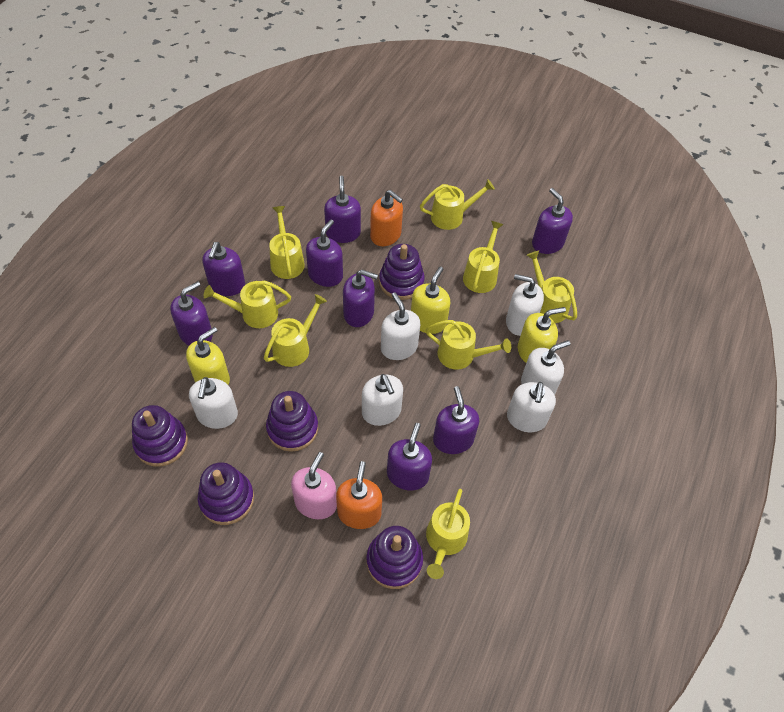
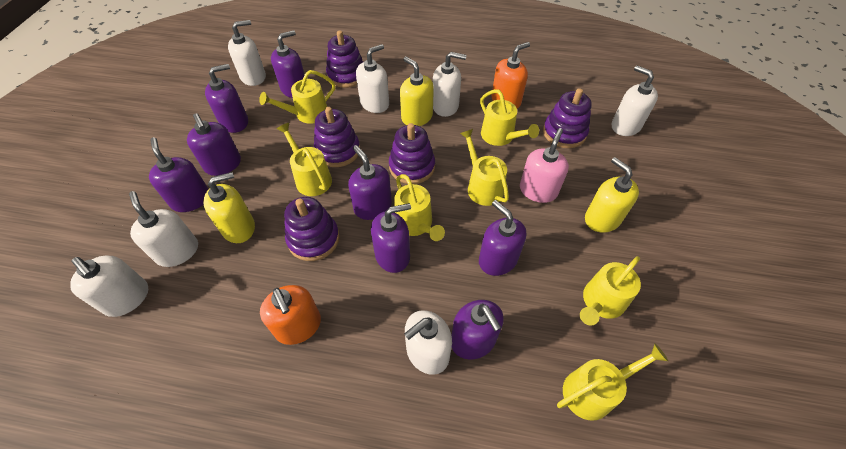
white soap dispenser: 6 -> 7
yellow watering can: 8 -> 7

